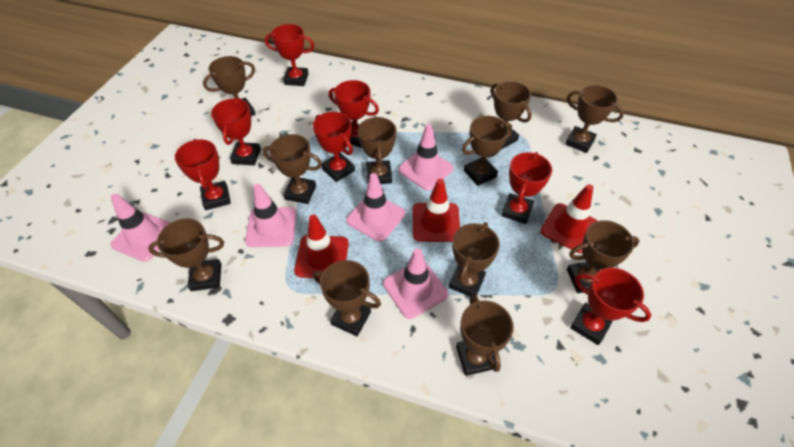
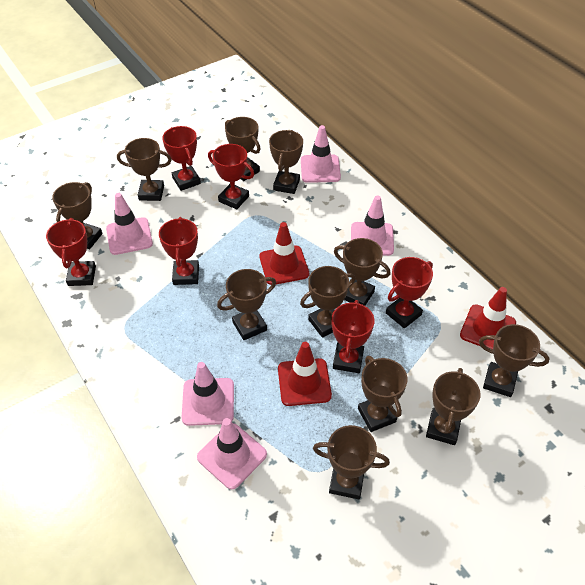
red trophy: 7 -> 6

